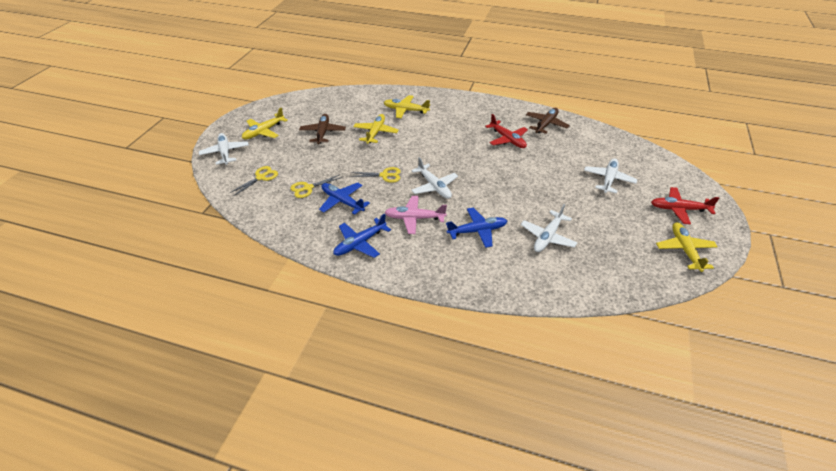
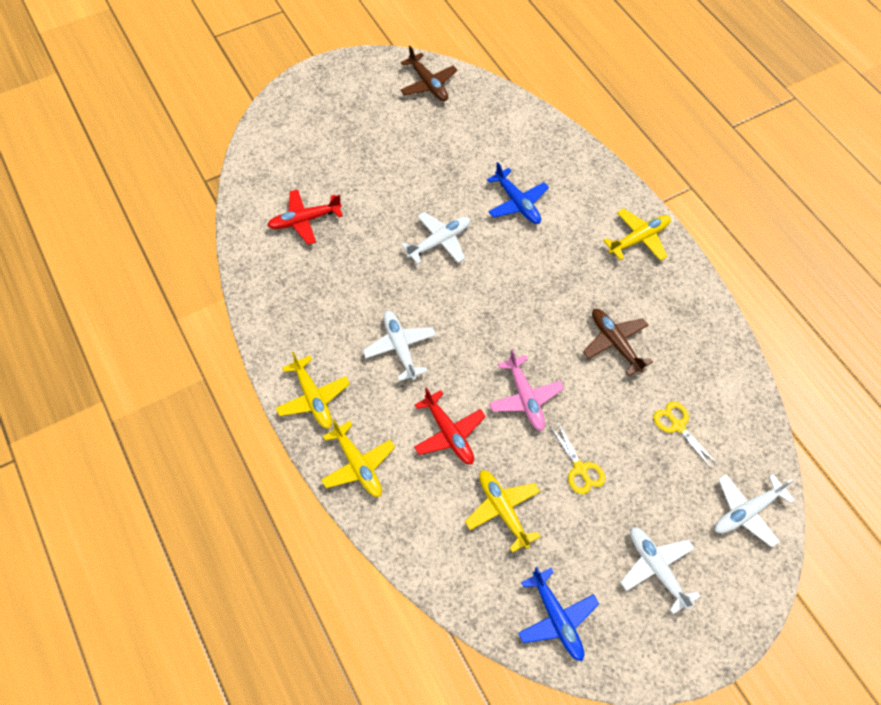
blue plane: 3 -> 2
yellow scissors: 3 -> 2

